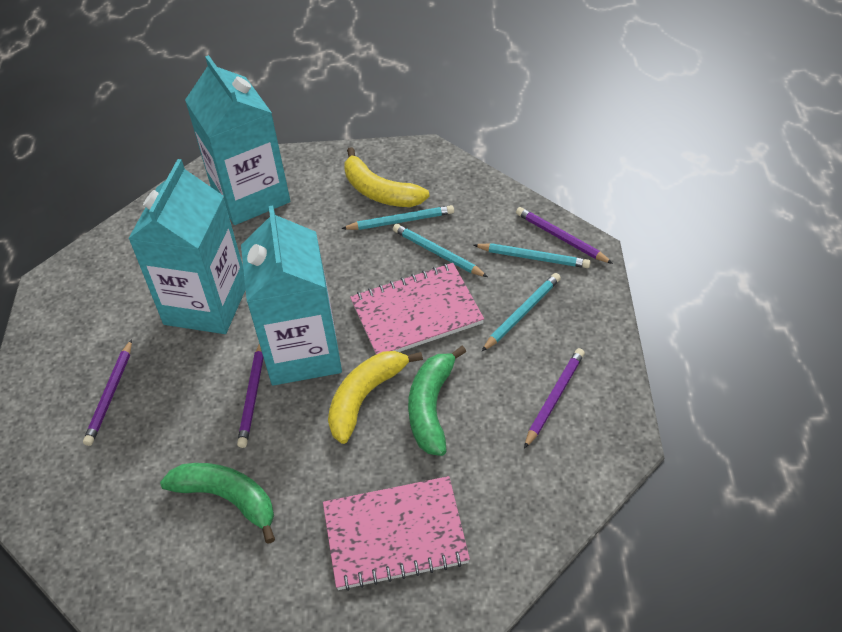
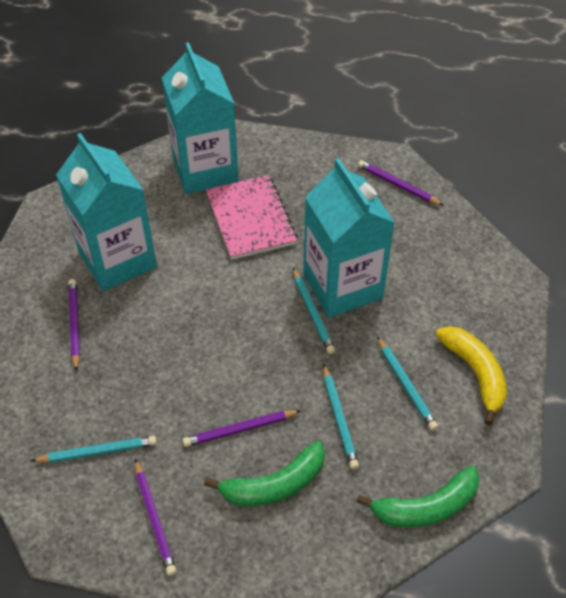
pink notebook: 2 -> 1
yellow banana: 2 -> 1

